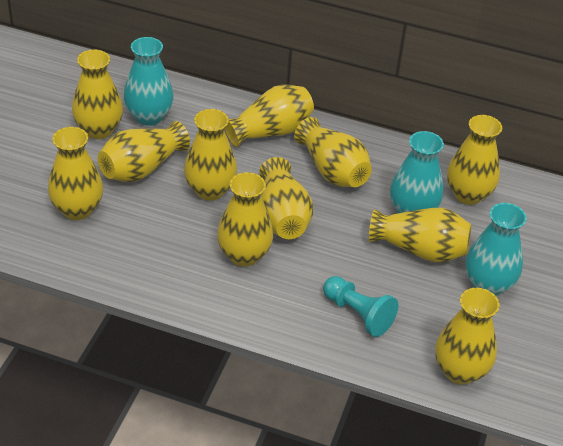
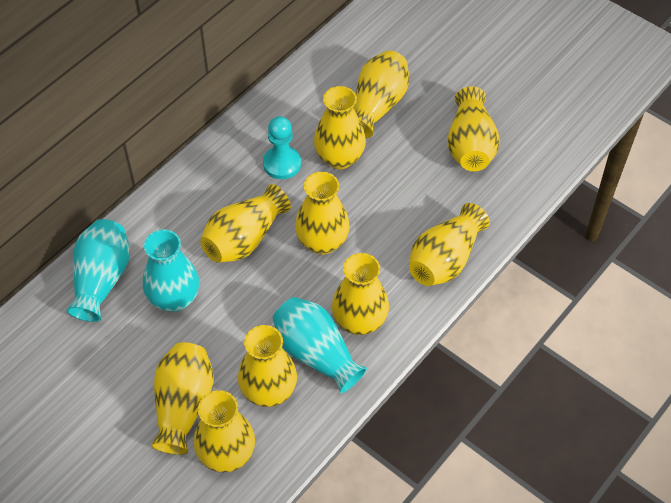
yellow vase: 11 -> 10

